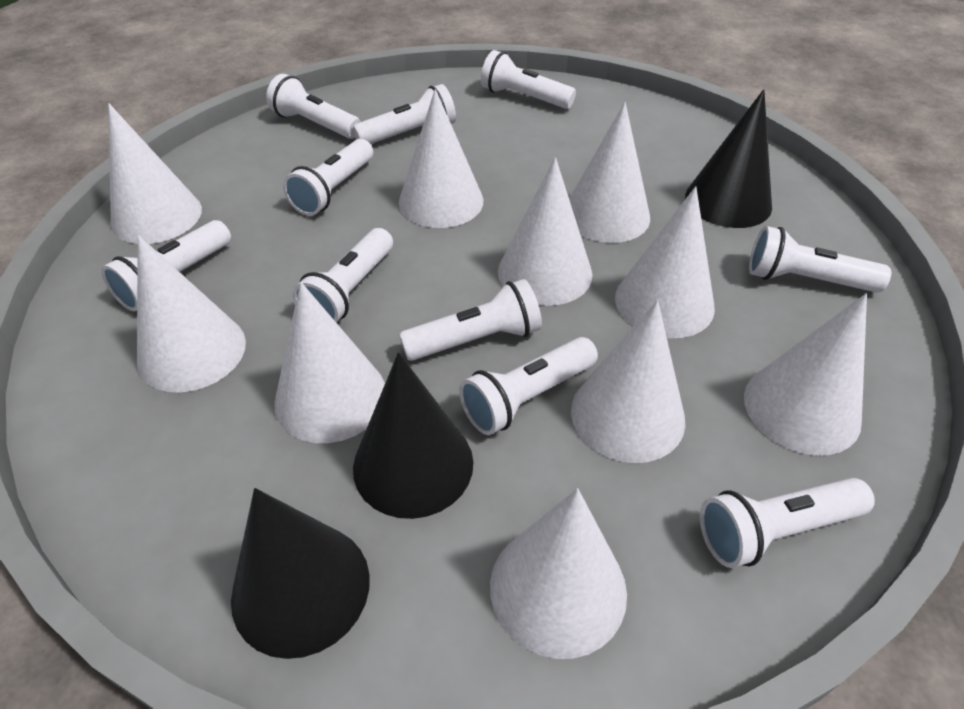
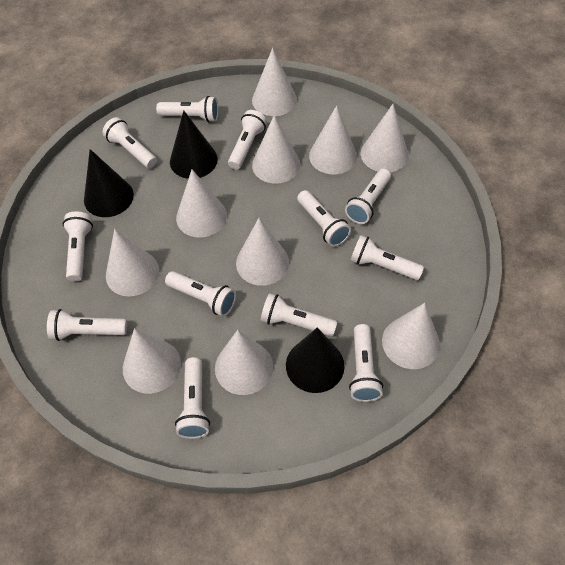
white flashlight: 10 -> 12

